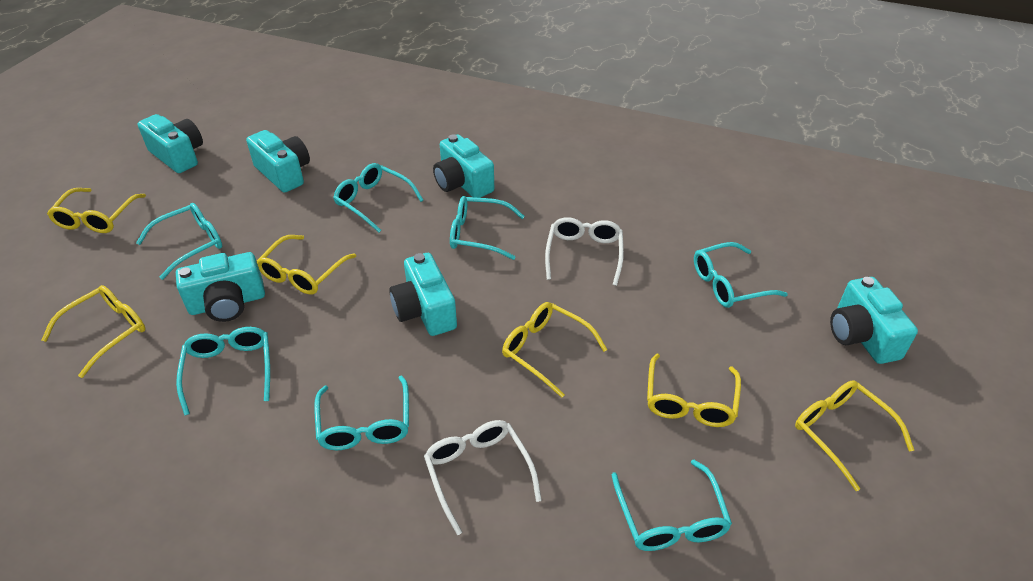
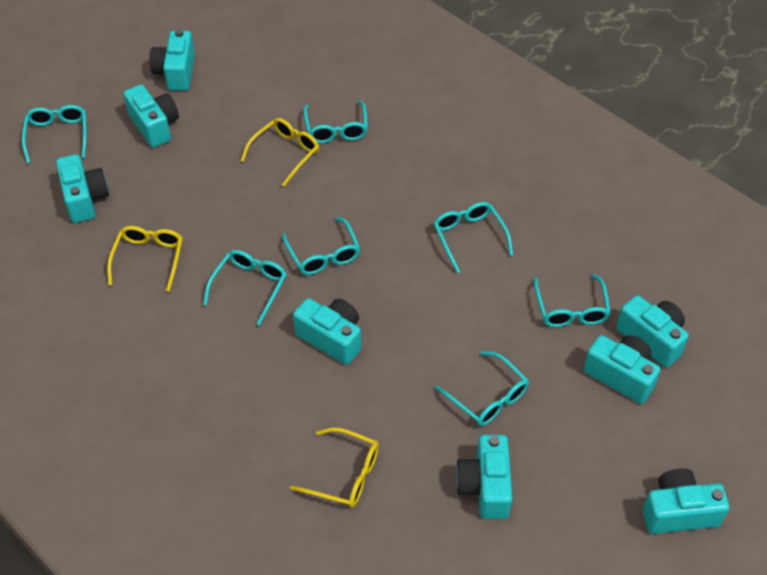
turquoise camera: 6 -> 8
white glasses: 2 -> 0
yellow glasses: 6 -> 3

